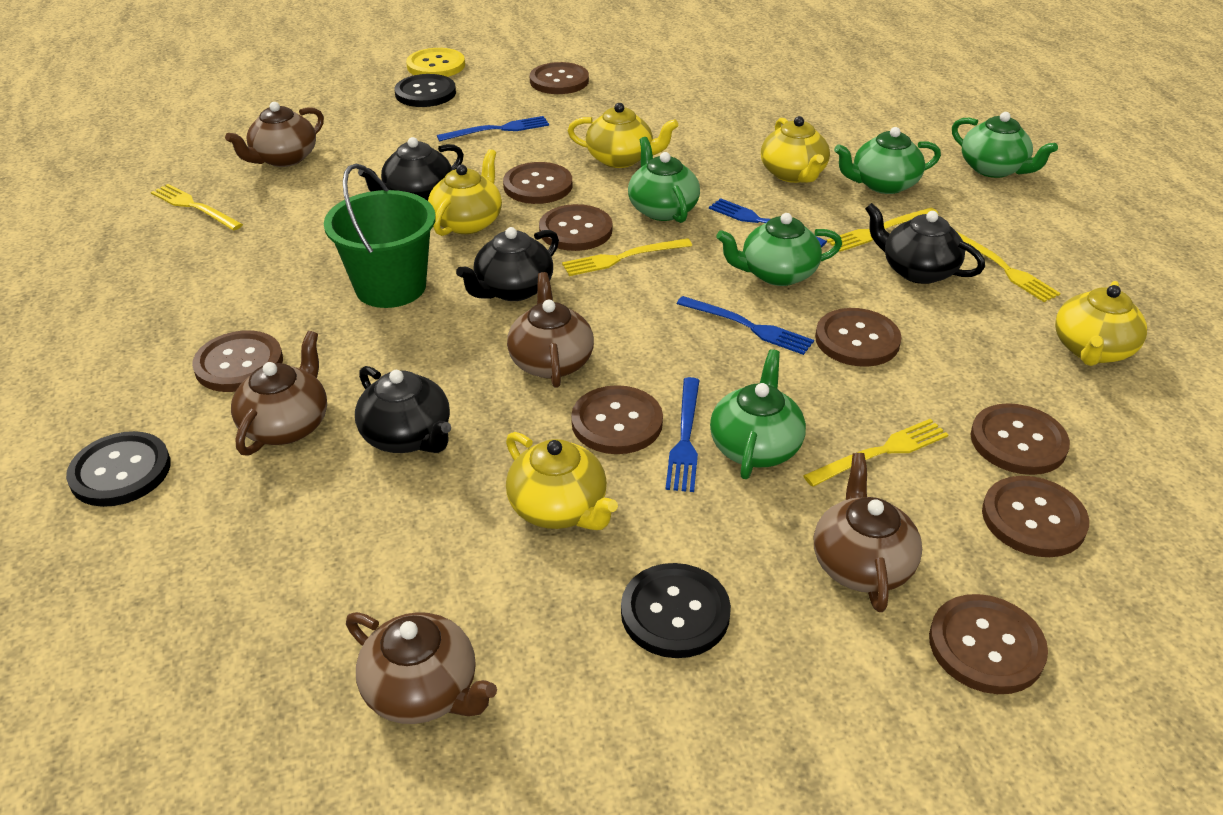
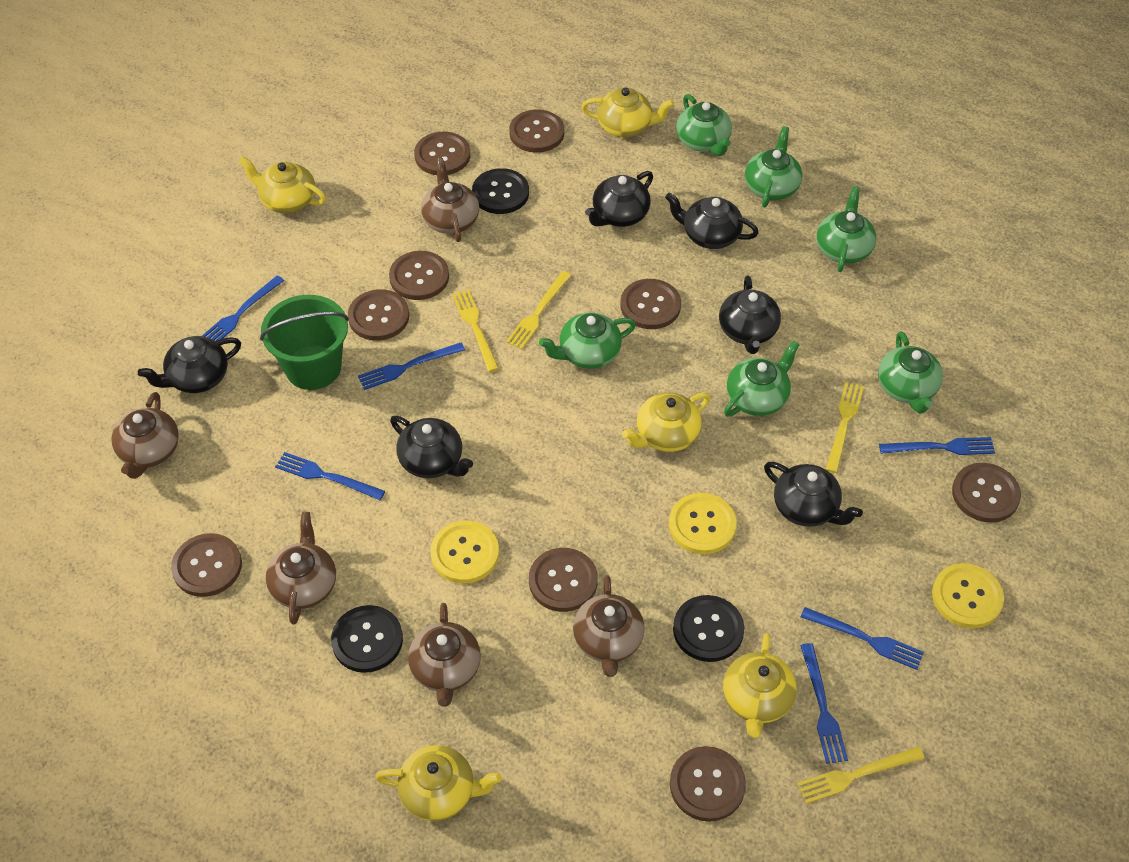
black teapot: 4 -> 6
blue fork: 4 -> 6
green teapot: 5 -> 6
yellow button: 1 -> 3
yellow fork: 5 -> 4

